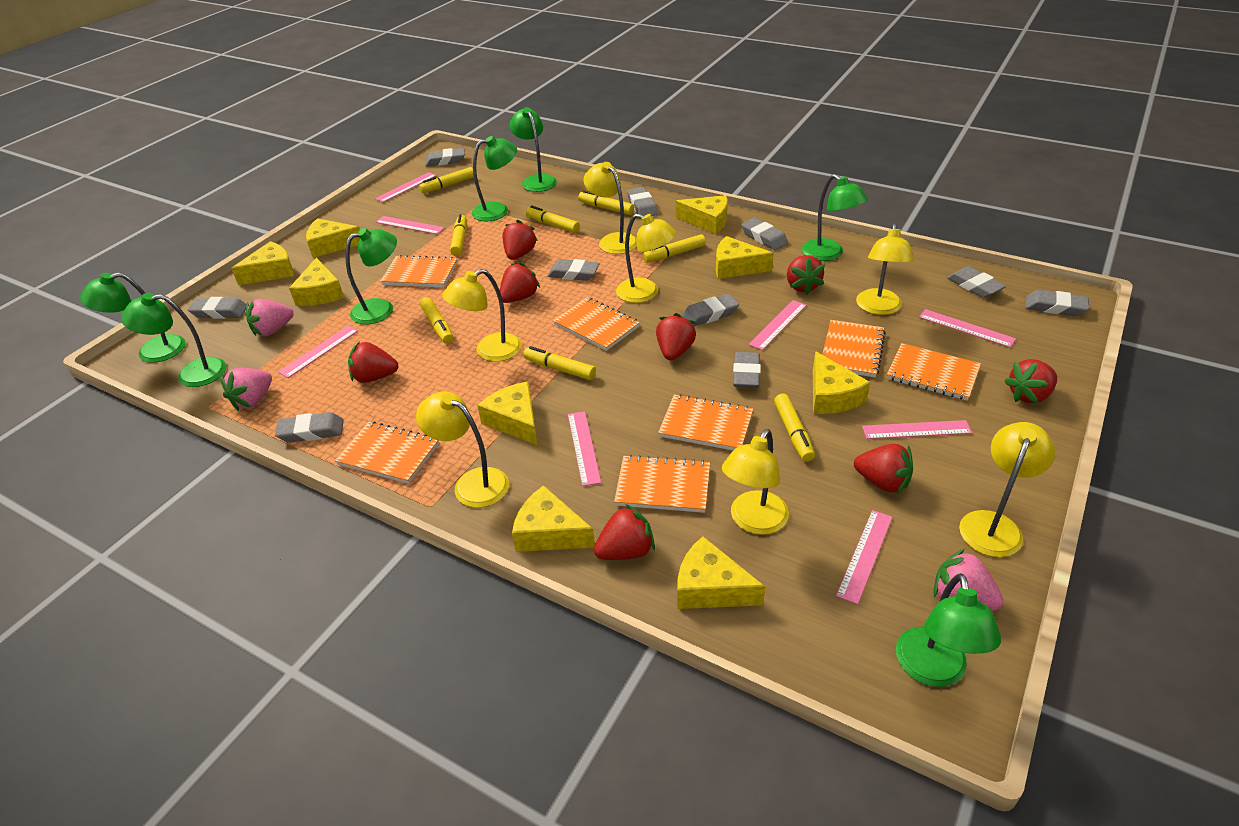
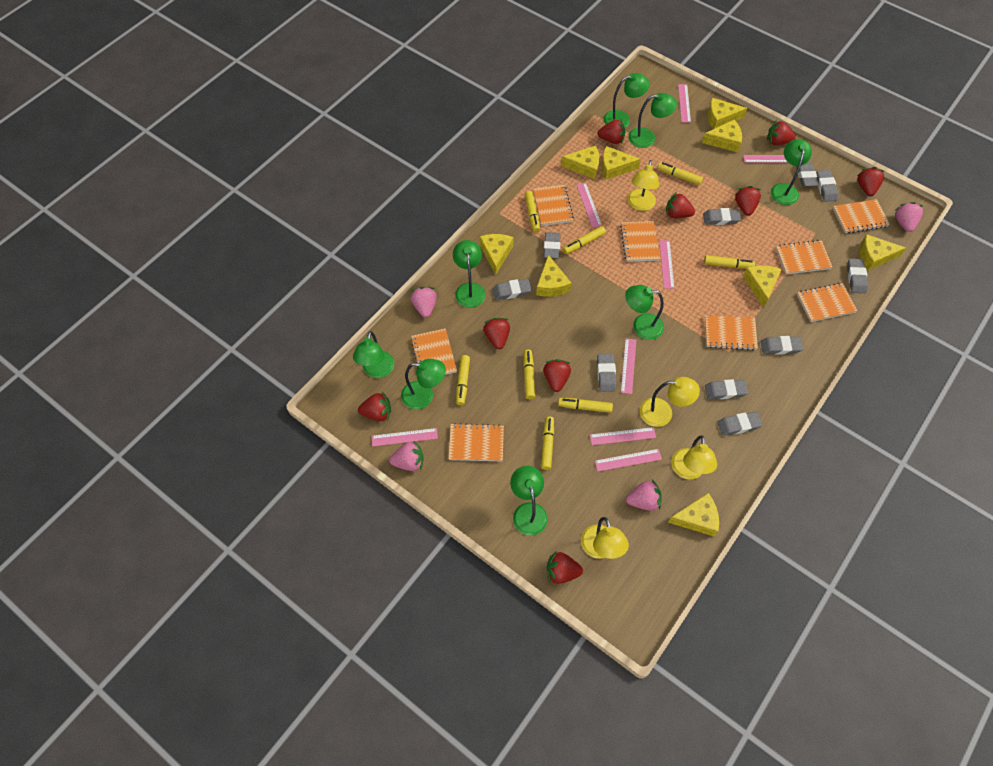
green lamp: 7 -> 8
orange notebook: 7 -> 8
pink strawberry: 3 -> 4
red strawberry: 8 -> 9
yellow lamp: 7 -> 4

